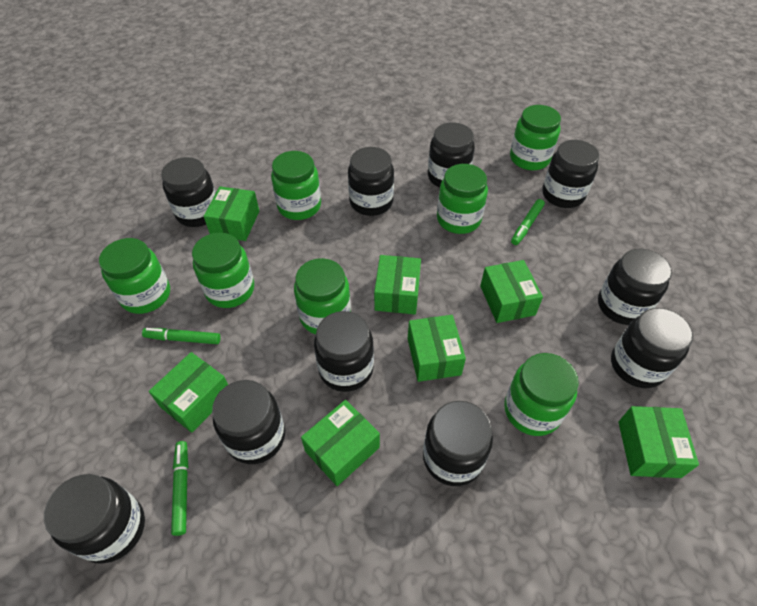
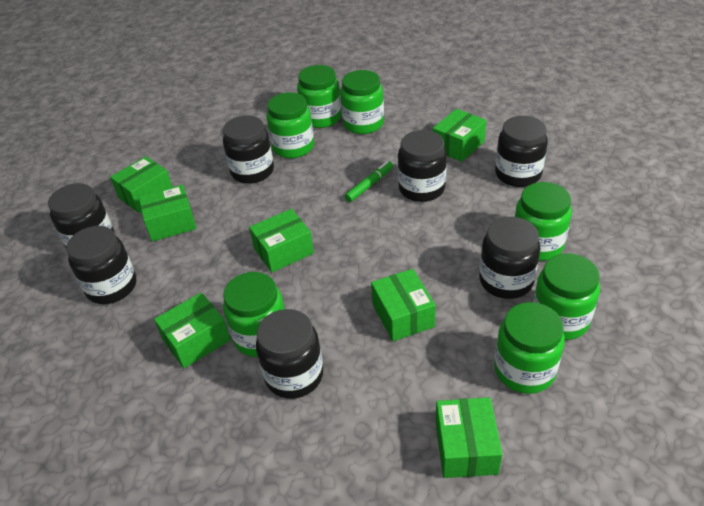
black jar: 10 -> 7
green marker: 3 -> 1

